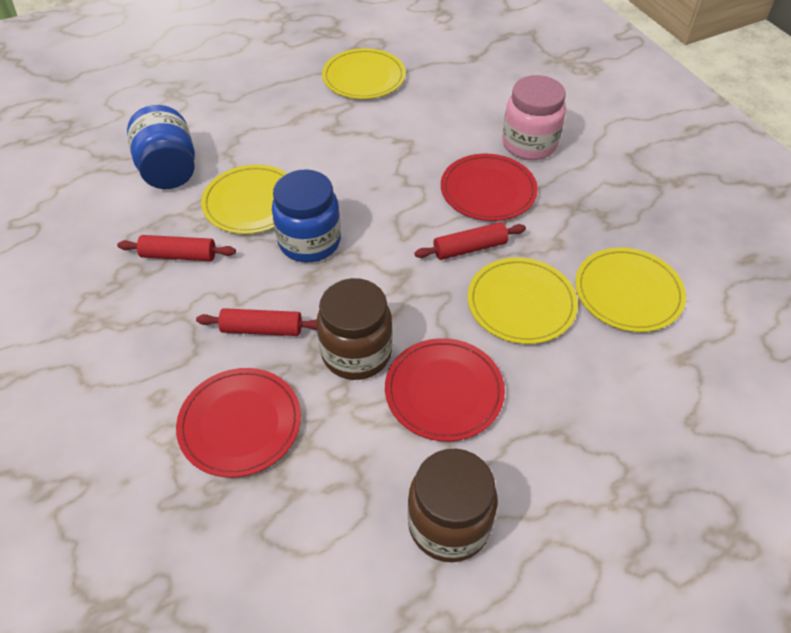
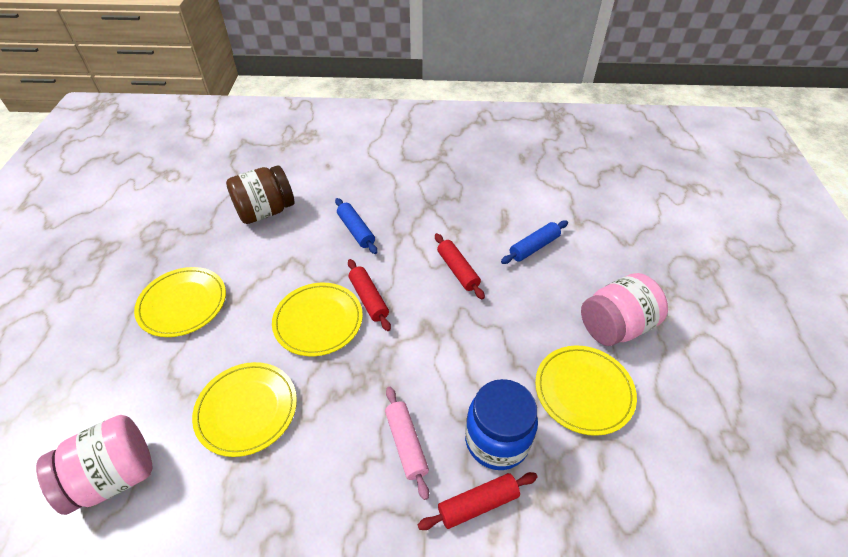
blue jar: 2 -> 1
blue rolling pin: 0 -> 2
brown jar: 2 -> 1
pink jar: 1 -> 2
pink rolling pin: 0 -> 1
red plate: 3 -> 0

